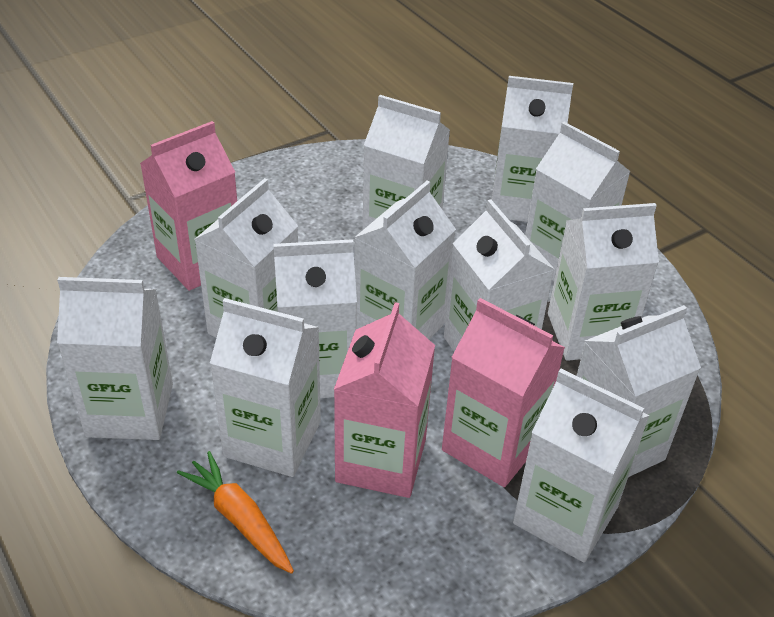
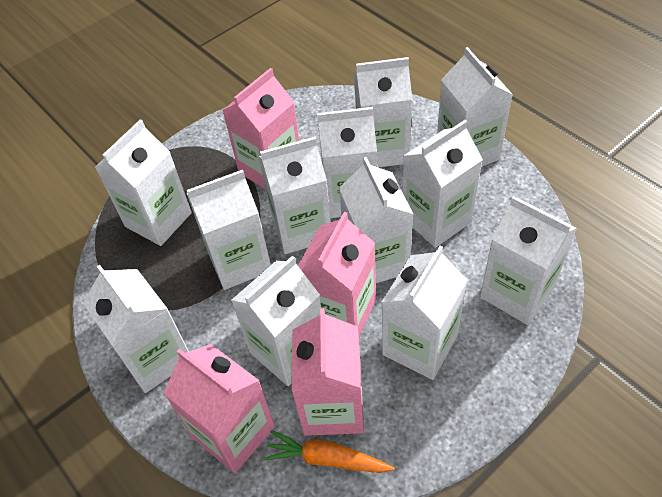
pink carton: 3 -> 4

